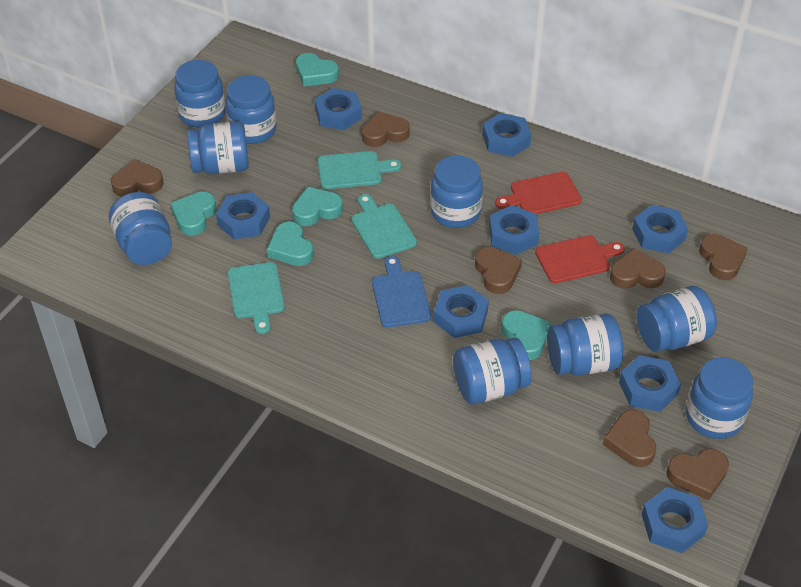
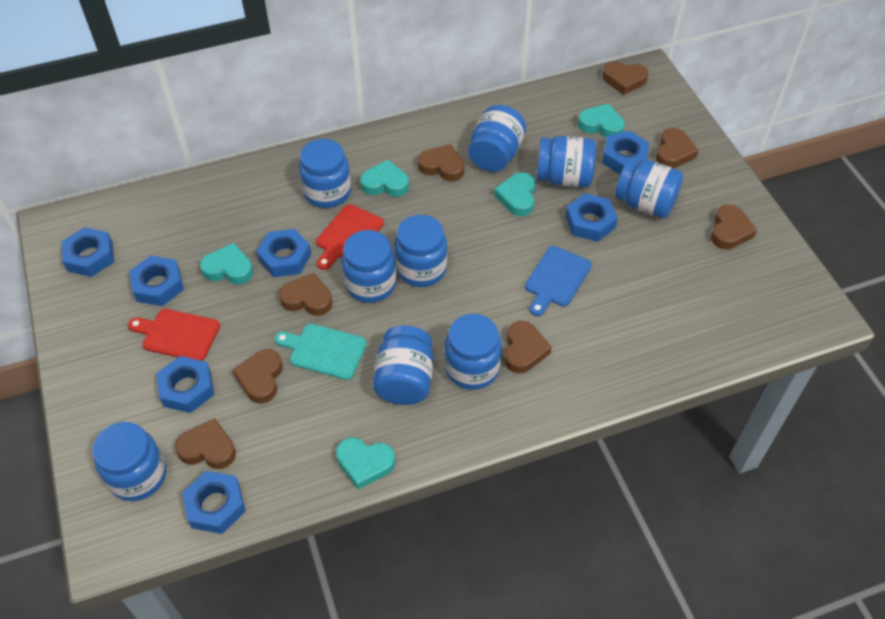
blue nut: 8 -> 7
brown heart: 7 -> 8
turquoise cutting board: 3 -> 1

